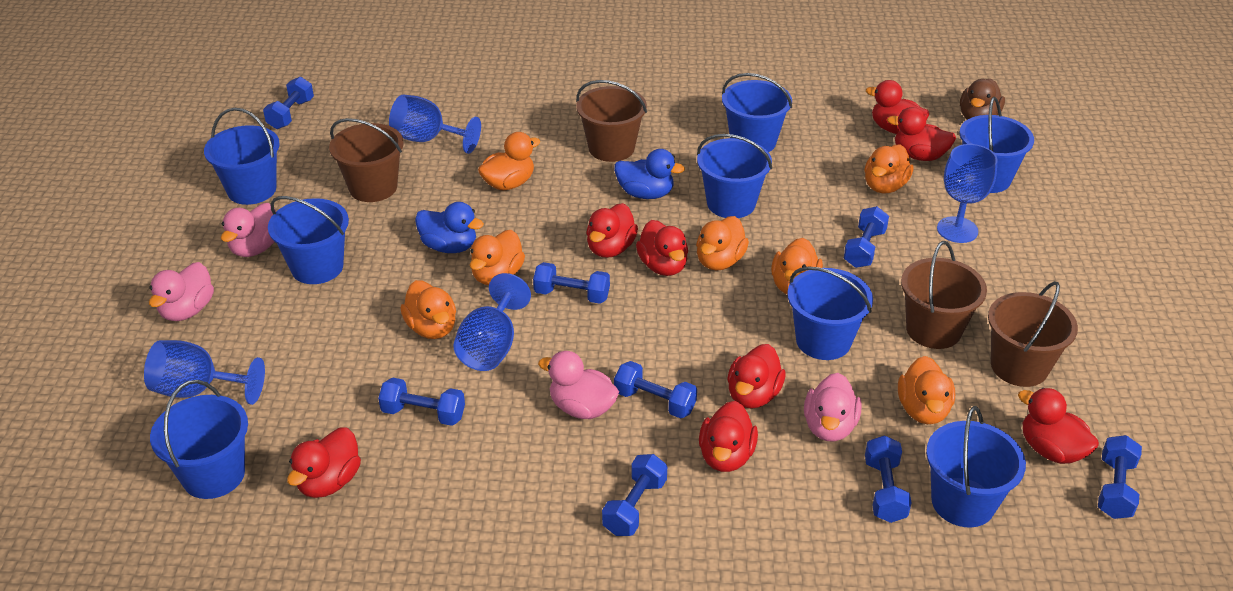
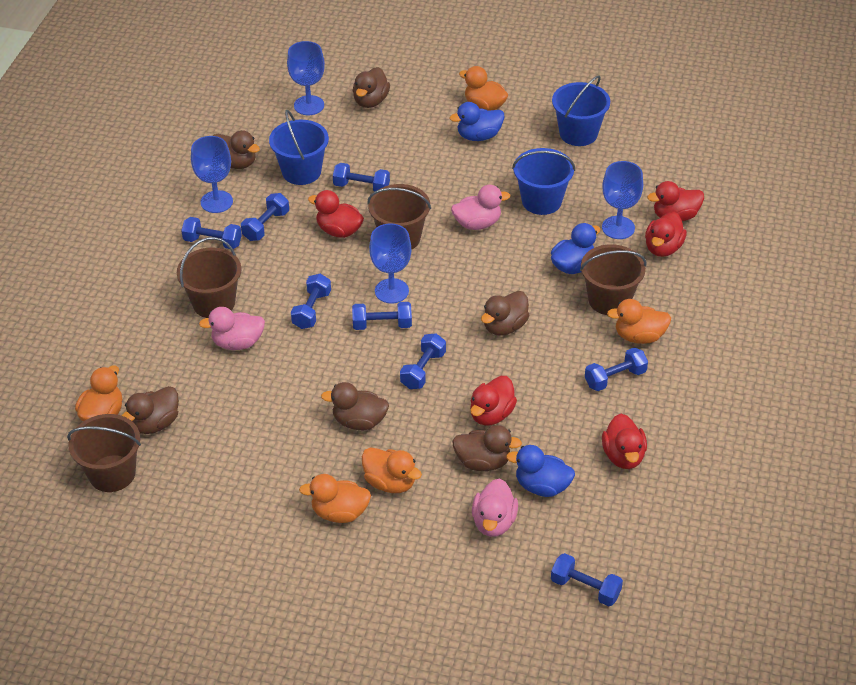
blue bucket: 8 -> 3
blue duck: 2 -> 3
brown duck: 1 -> 6
orange duck: 7 -> 5
pink duck: 4 -> 3
red duck: 8 -> 5

